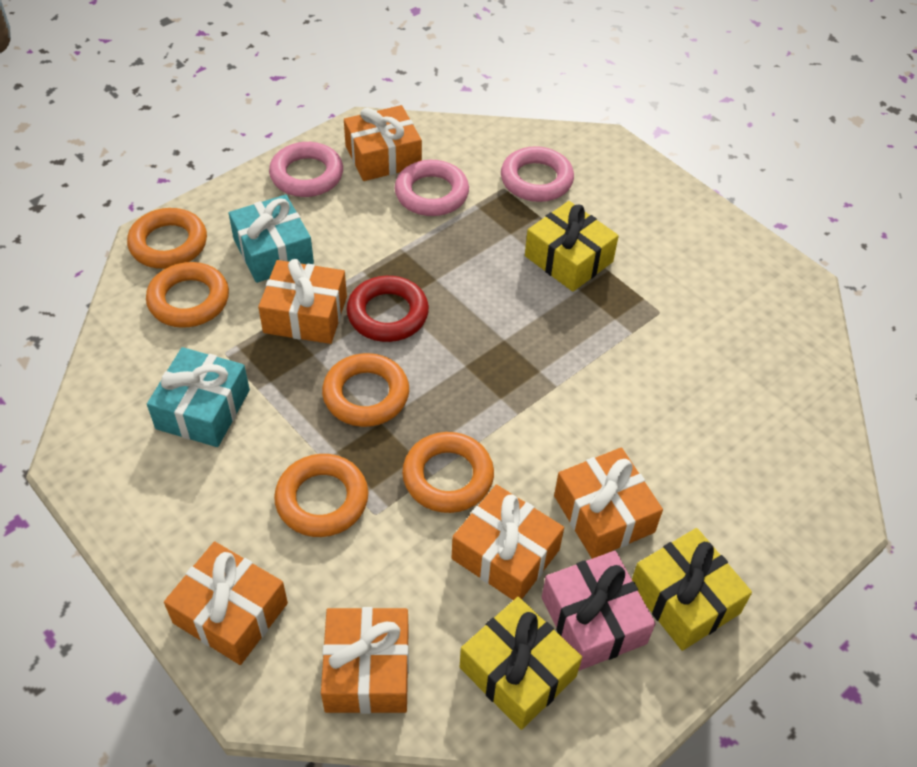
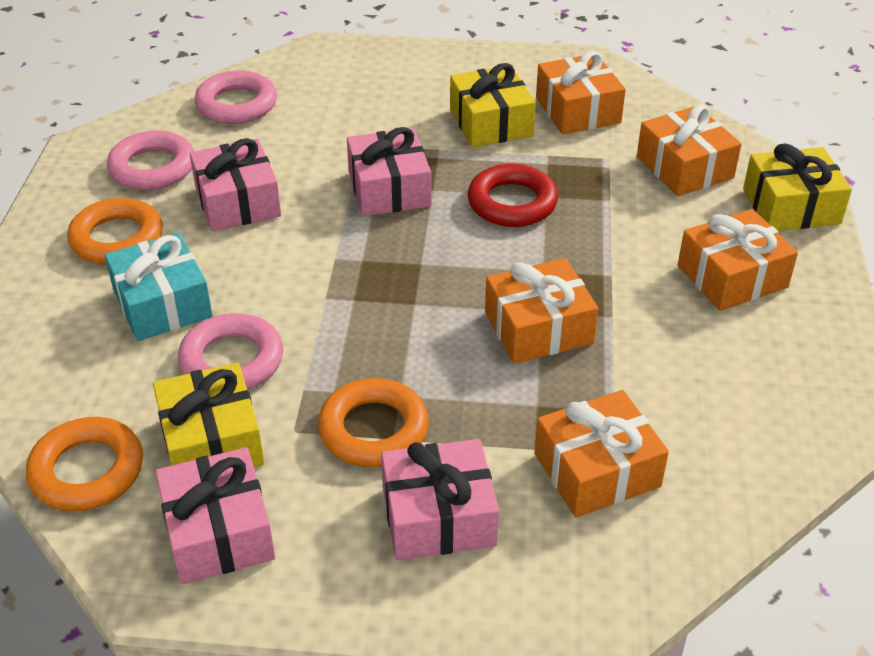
orange gift: 6 -> 5
orange ring: 5 -> 3
pink gift: 1 -> 4
turquoise gift: 2 -> 1

